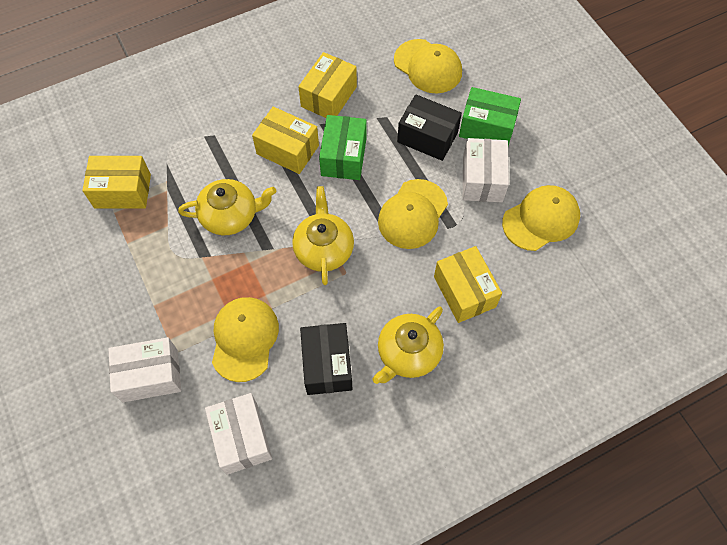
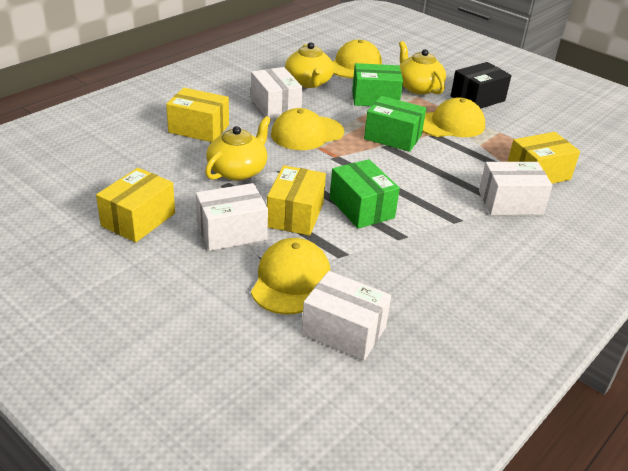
black box: 2 -> 1
green box: 2 -> 3
white box: 3 -> 4

